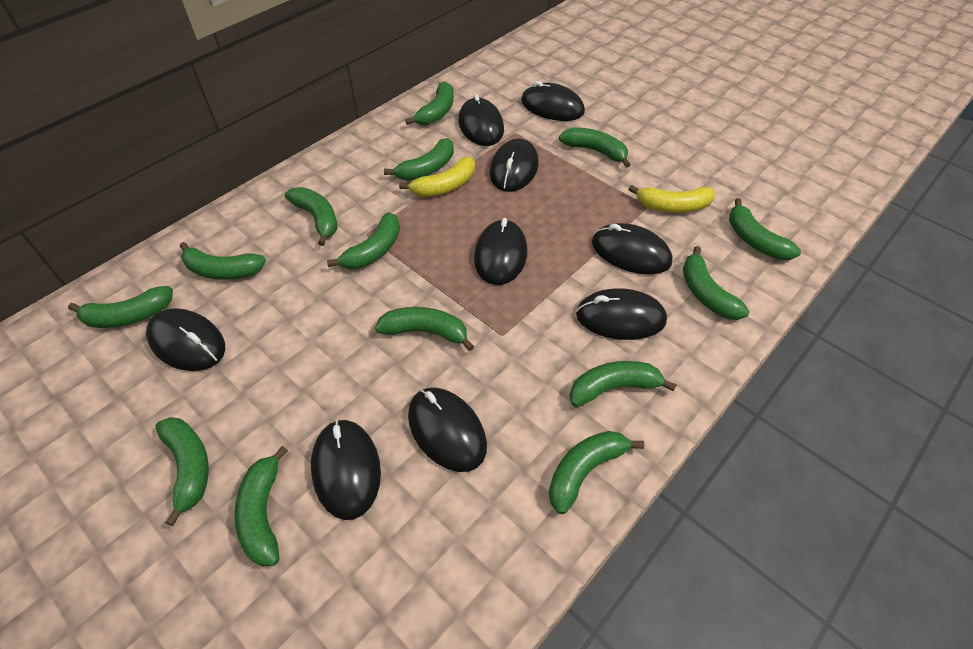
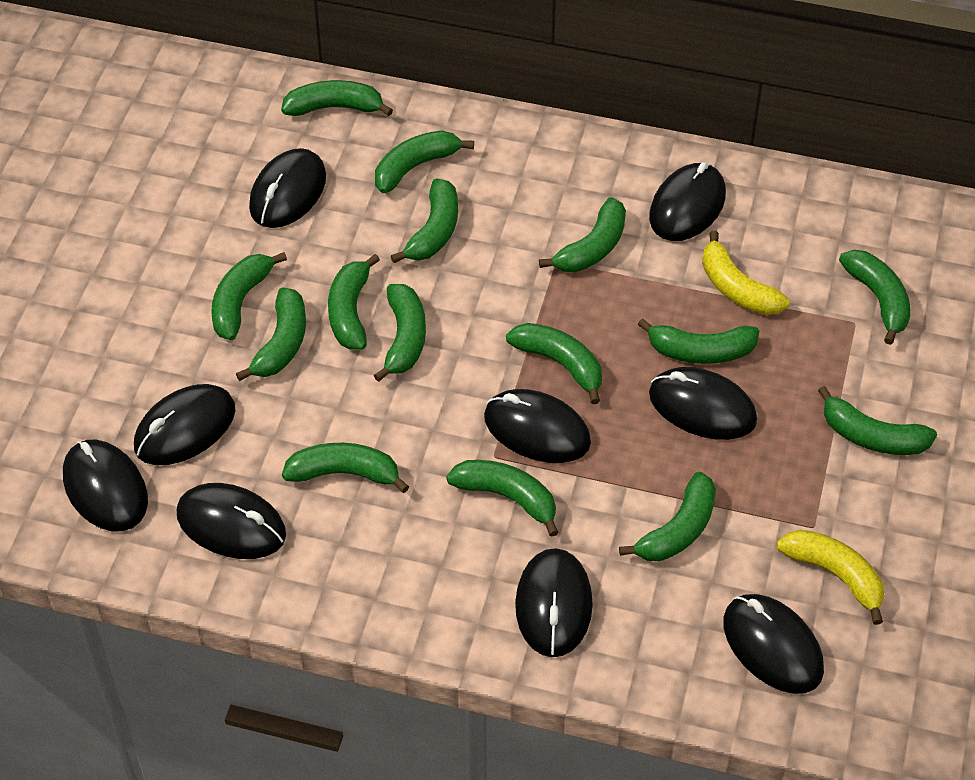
green banana: 14 -> 15

